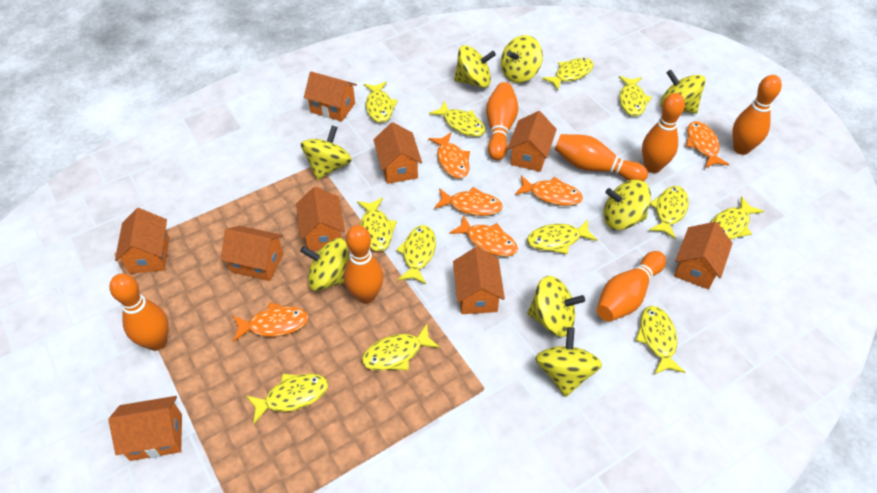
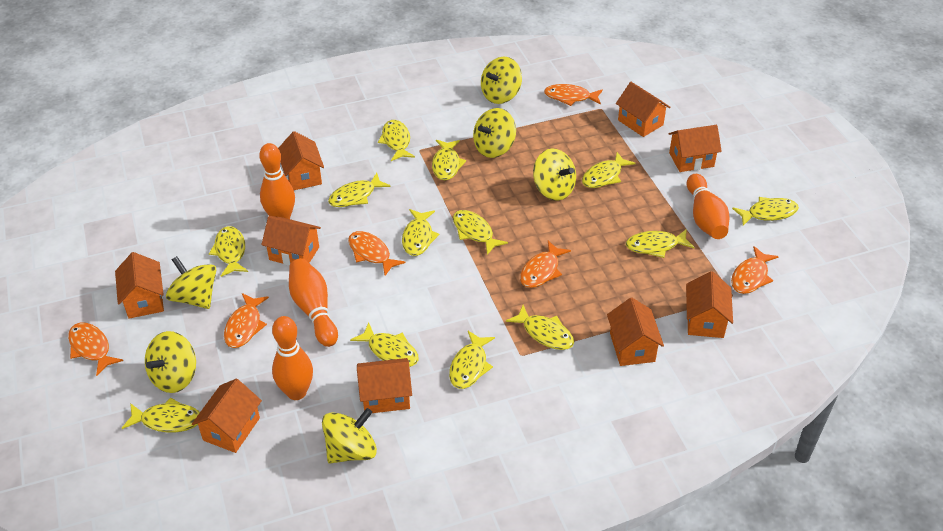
orange bowling pin: 7 -> 4
yellow fish: 12 -> 13
yellow spinning top: 8 -> 6

